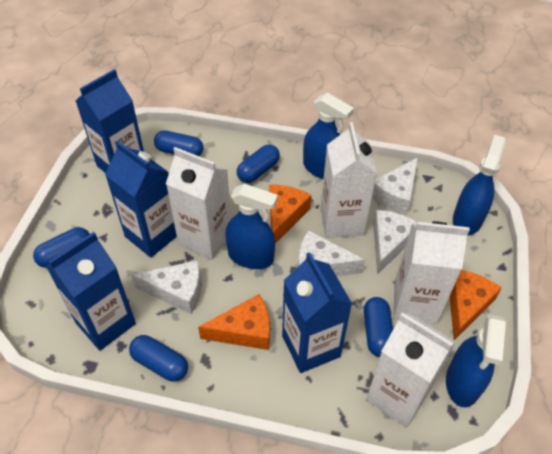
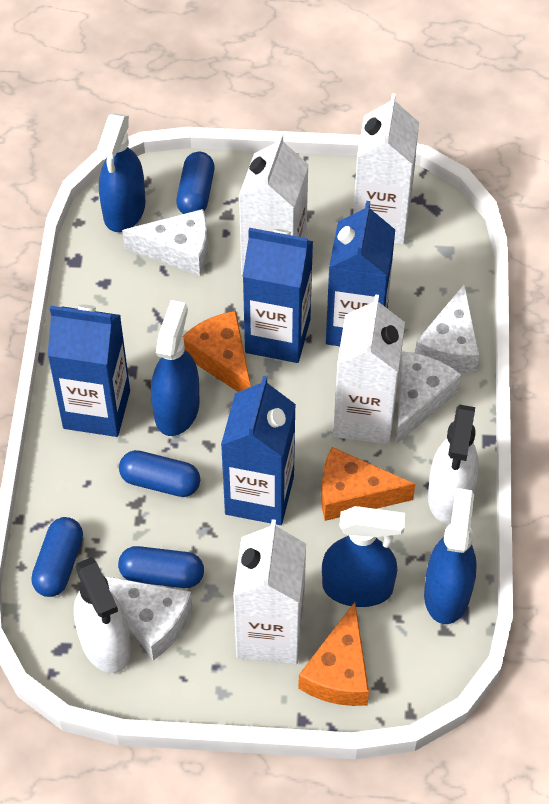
blue capsule: 5 -> 4
white spray bottle: 0 -> 2

